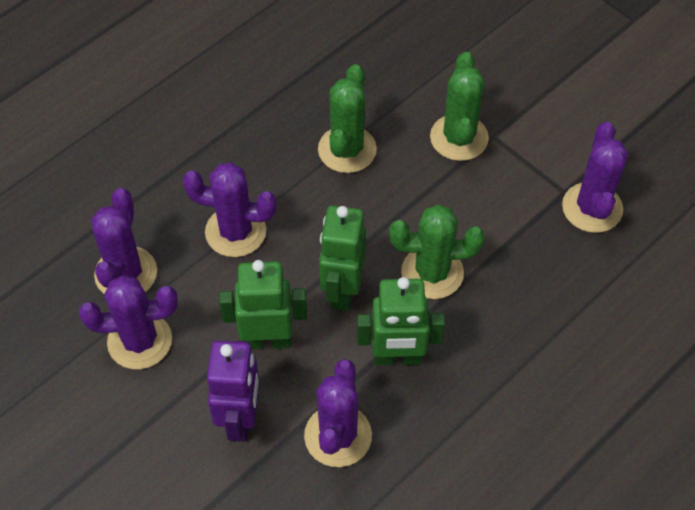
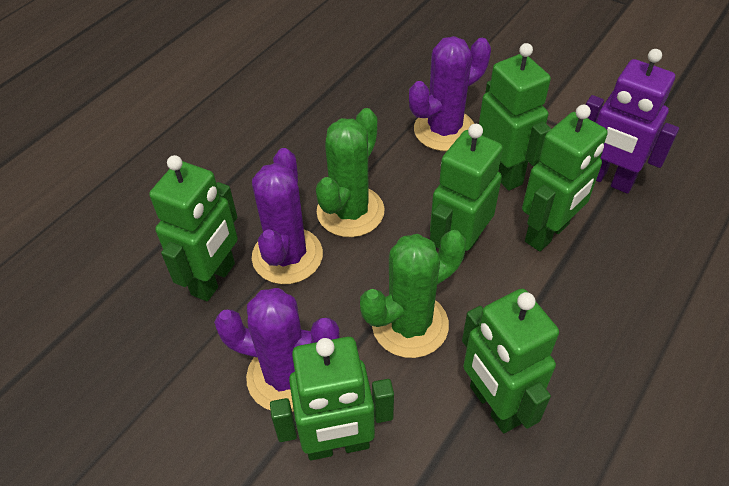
green cactus: 3 -> 2
green robot: 3 -> 6
purple cactus: 5 -> 3

